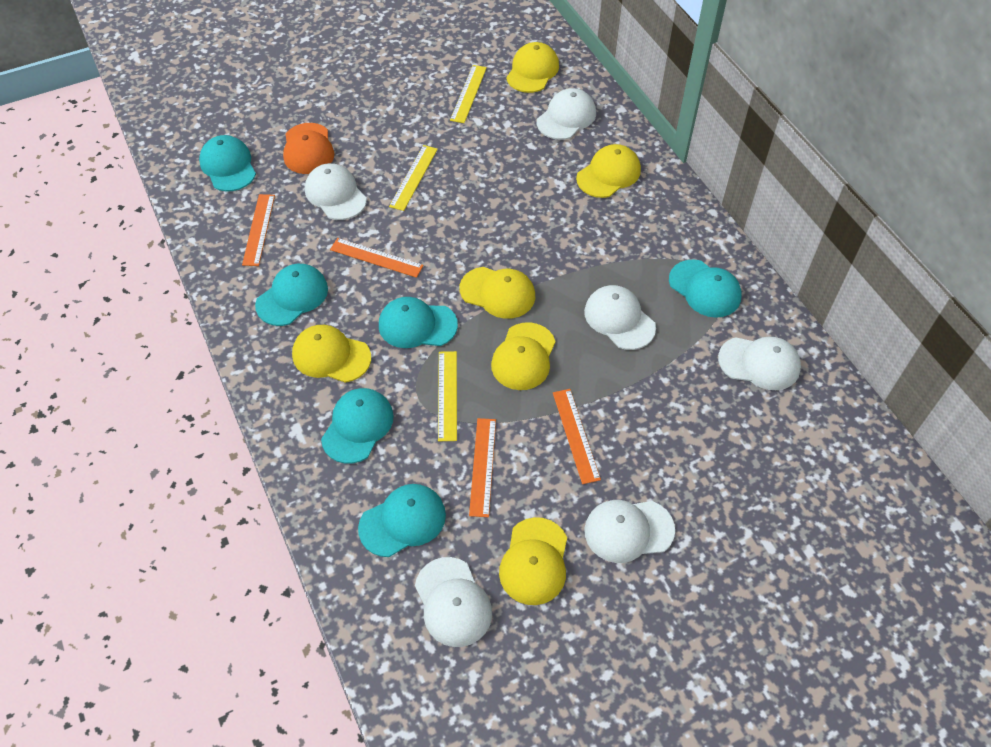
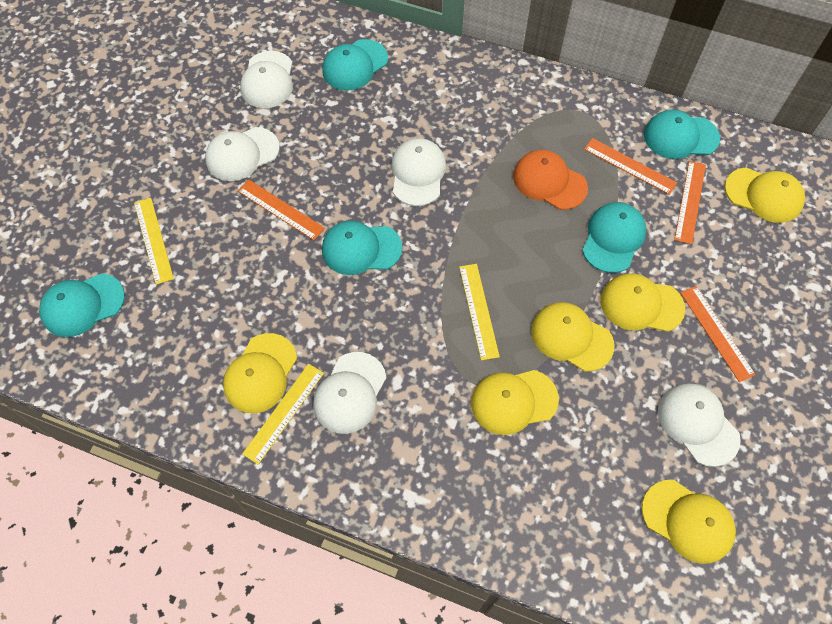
turquoise cap: 6 -> 5
white cap: 6 -> 5

